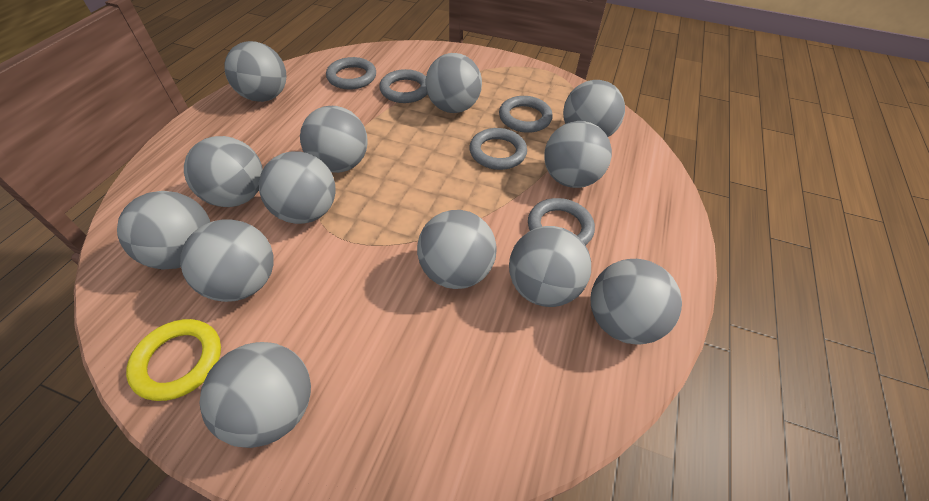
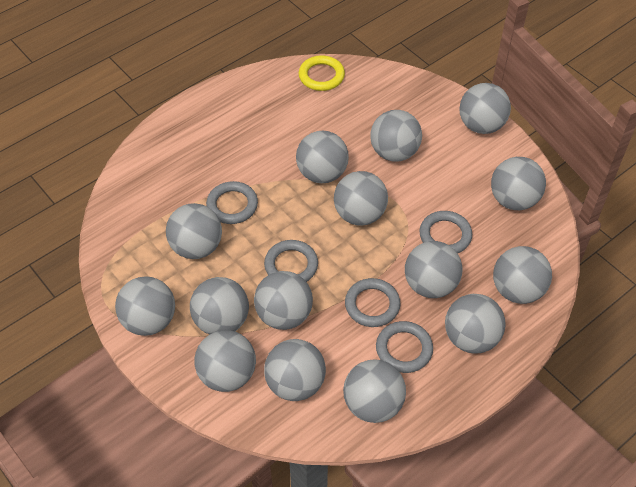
grey ball: 13 -> 15

